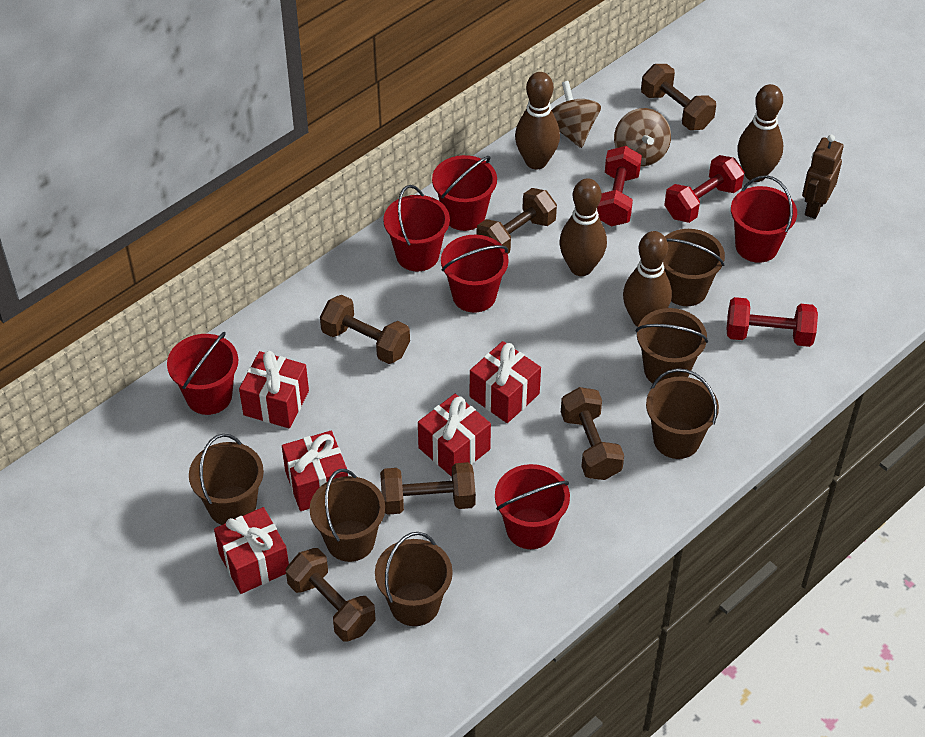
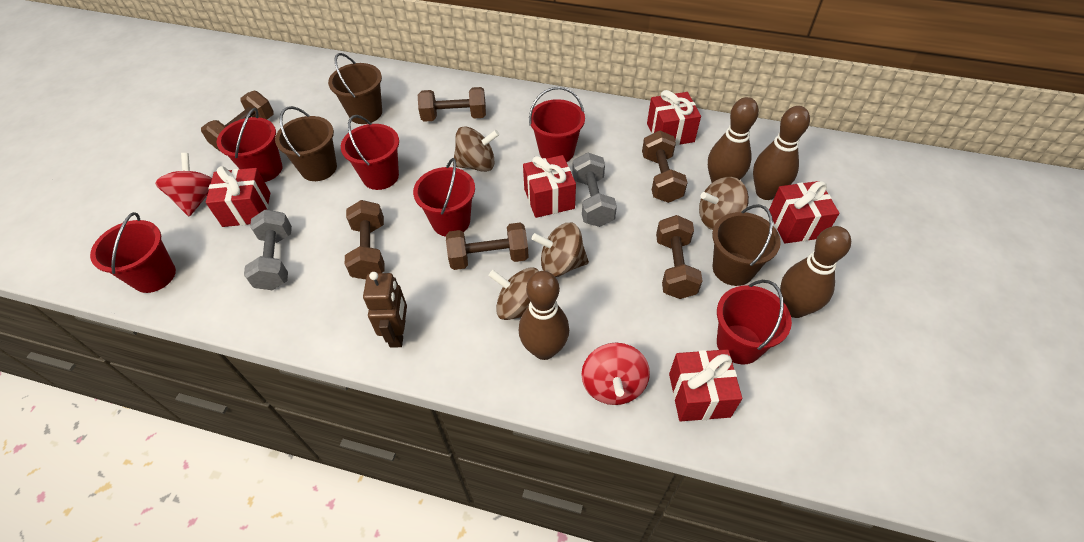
brown bucket: 6 -> 3
brown spinning top: 2 -> 4
grey dumbbell: 0 -> 2
red dumbbell: 3 -> 0
red spinning top: 0 -> 2

